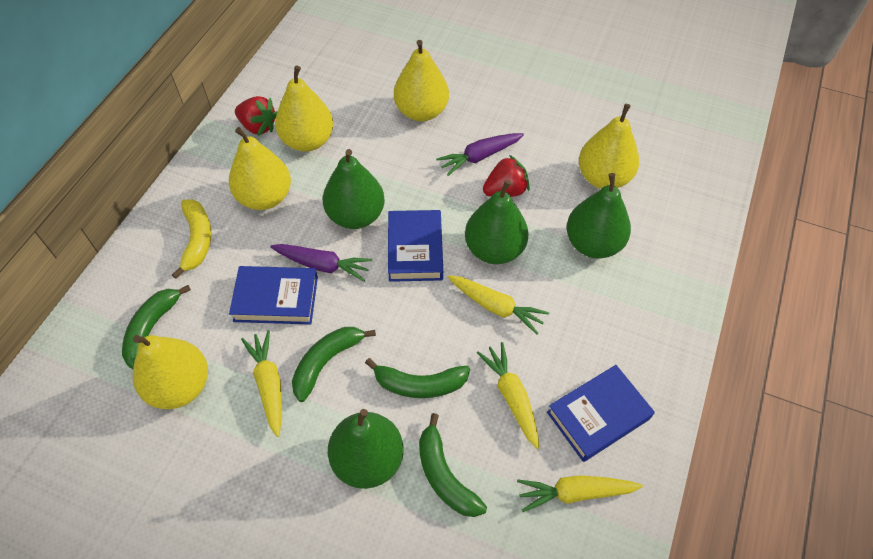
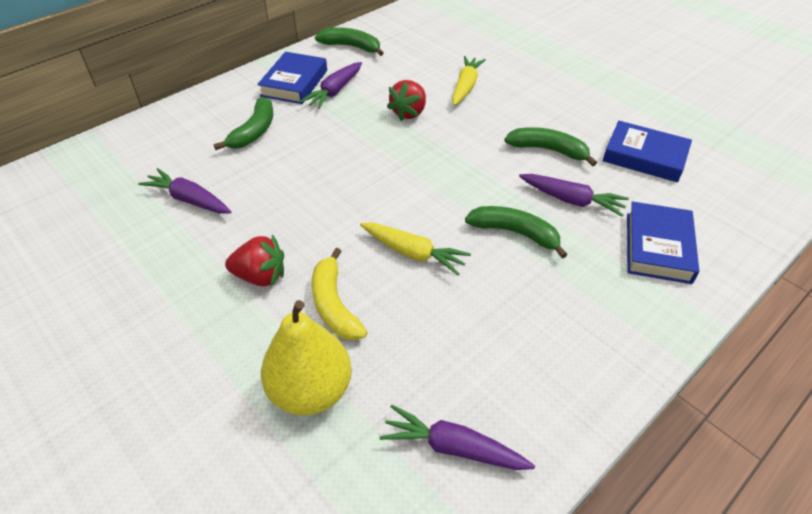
green pear: 4 -> 0
purple carrot: 2 -> 4
yellow carrot: 4 -> 2
yellow pear: 5 -> 1

